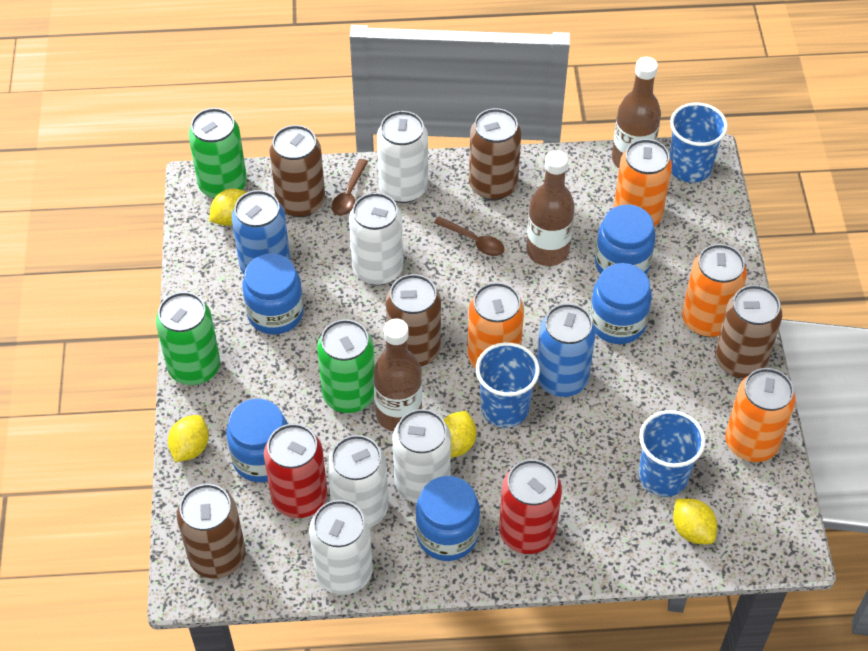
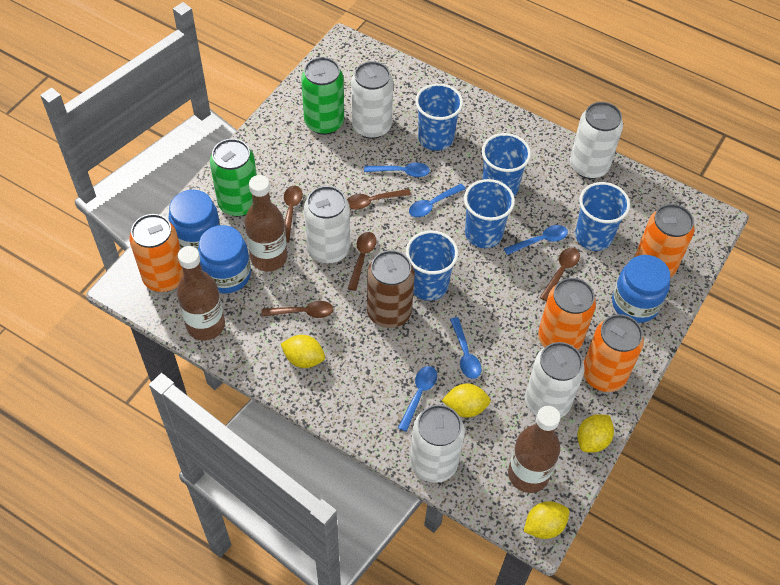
blue can: 2 -> 0
blue cup: 3 -> 5
blue jar: 5 -> 3
blue spoon: 0 -> 5
brown can: 5 -> 1
brown spoon: 2 -> 5
green can: 3 -> 2
red can: 2 -> 0

